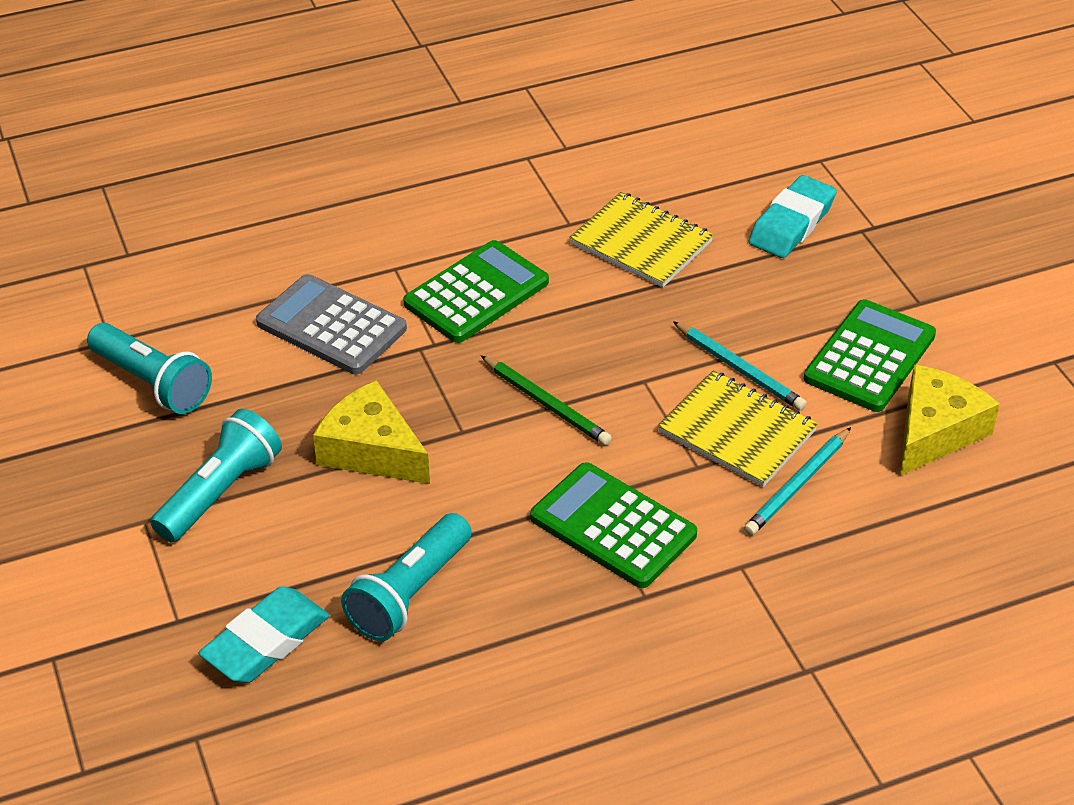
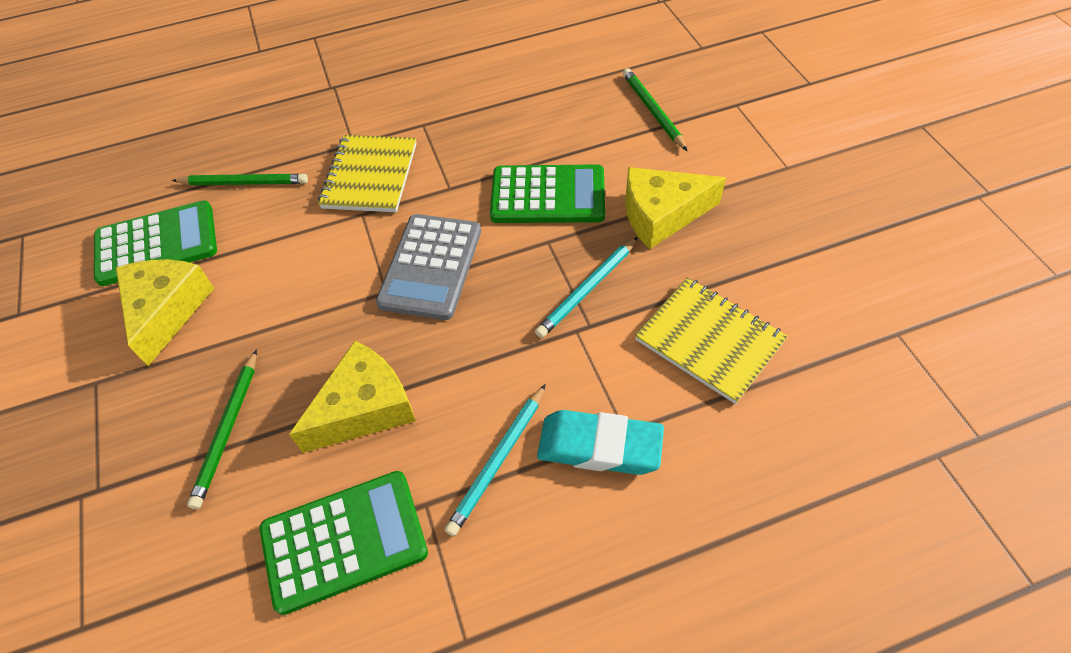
green pencil: 1 -> 3
turquoise eraser: 2 -> 1
turquoise flashlight: 3 -> 0
yellow cheese: 2 -> 3

